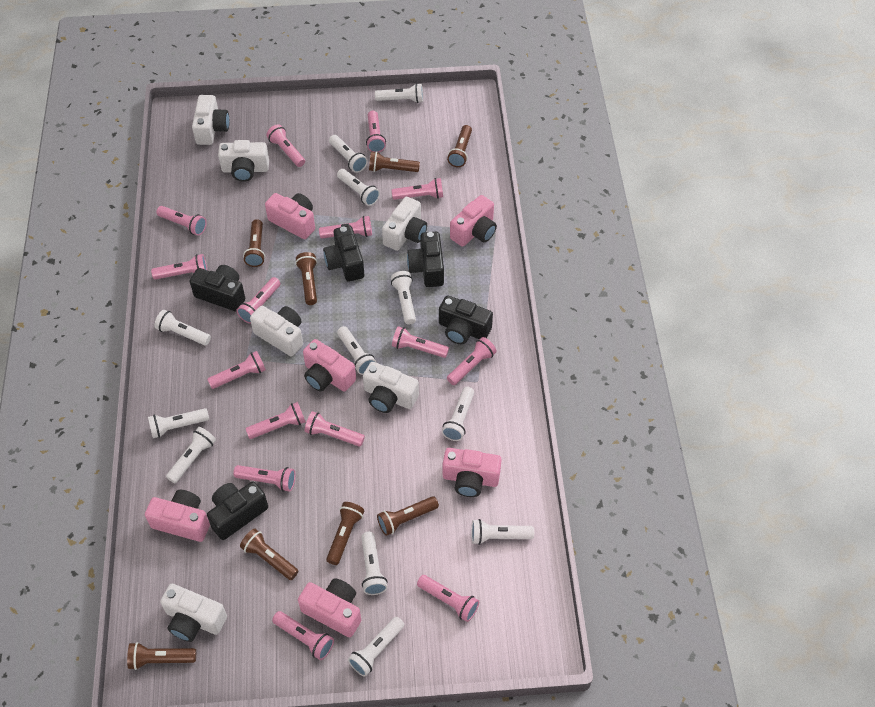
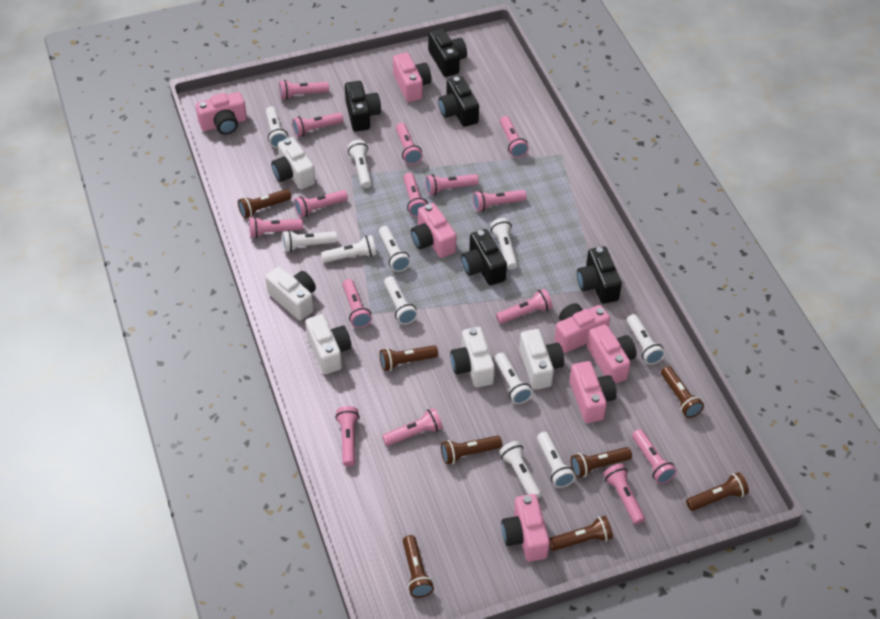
pink camera: 6 -> 7
white camera: 6 -> 5
white flashlight: 12 -> 11

